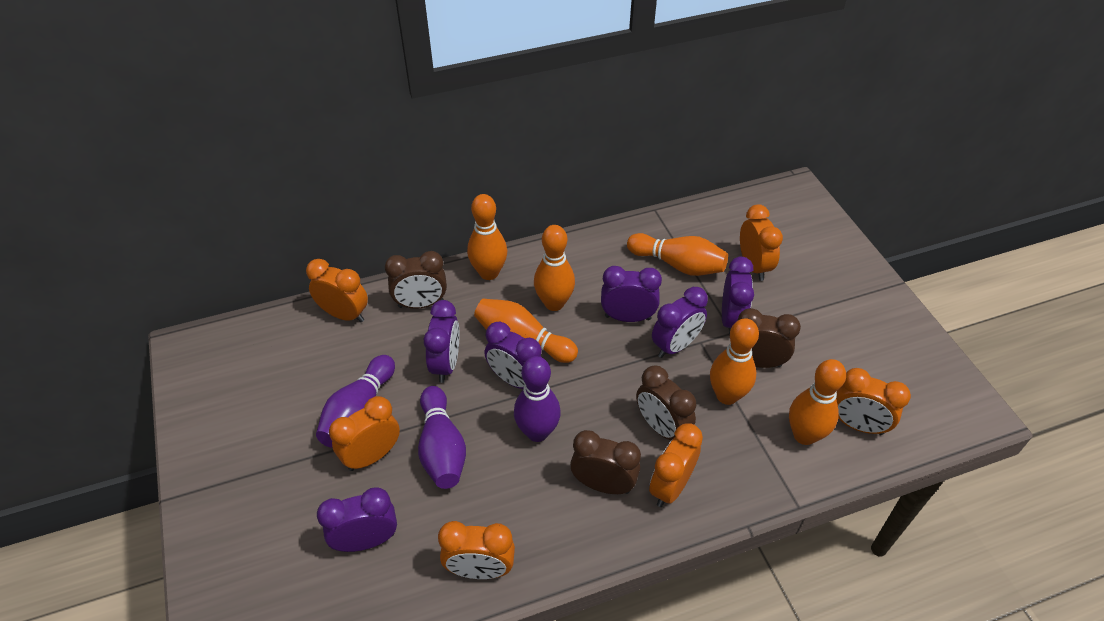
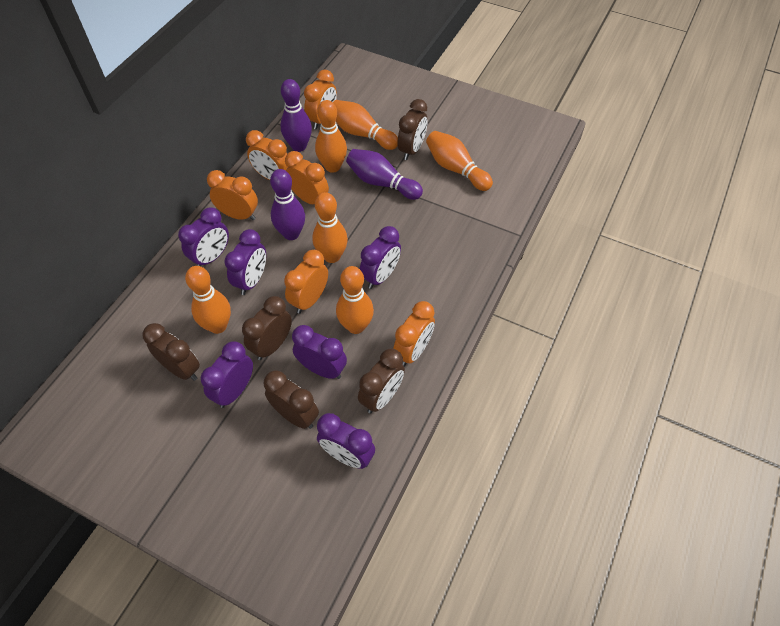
brown clock: 4 -> 5

